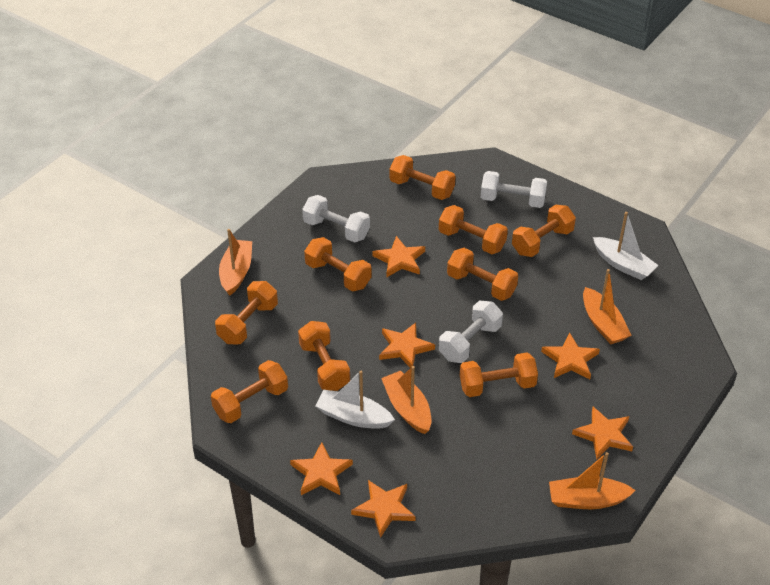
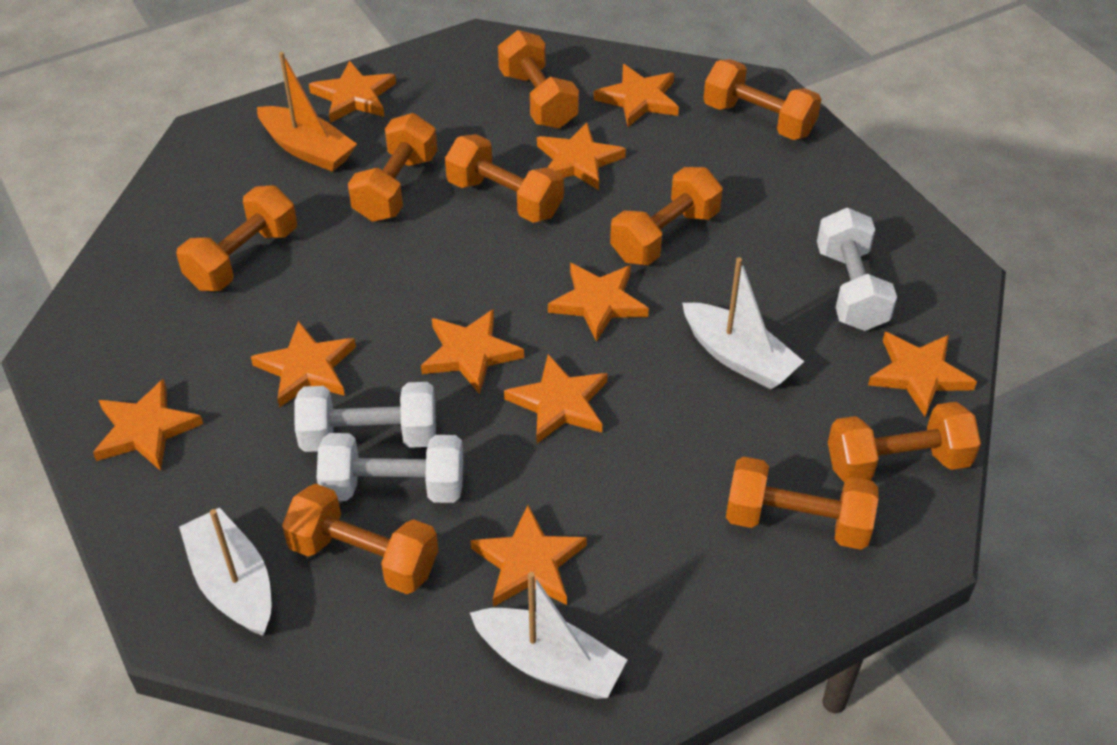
orange boat: 4 -> 1
orange star: 6 -> 10
white boat: 2 -> 3

